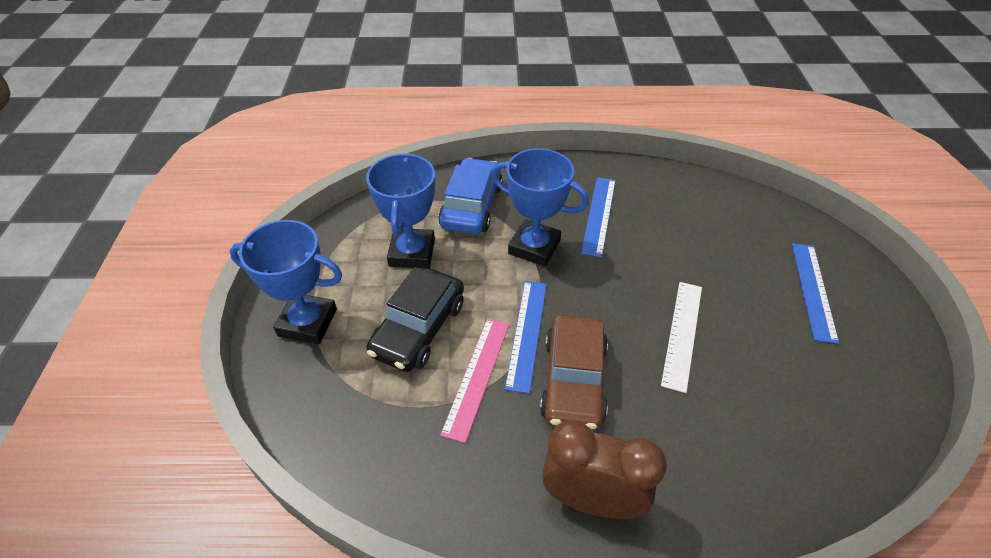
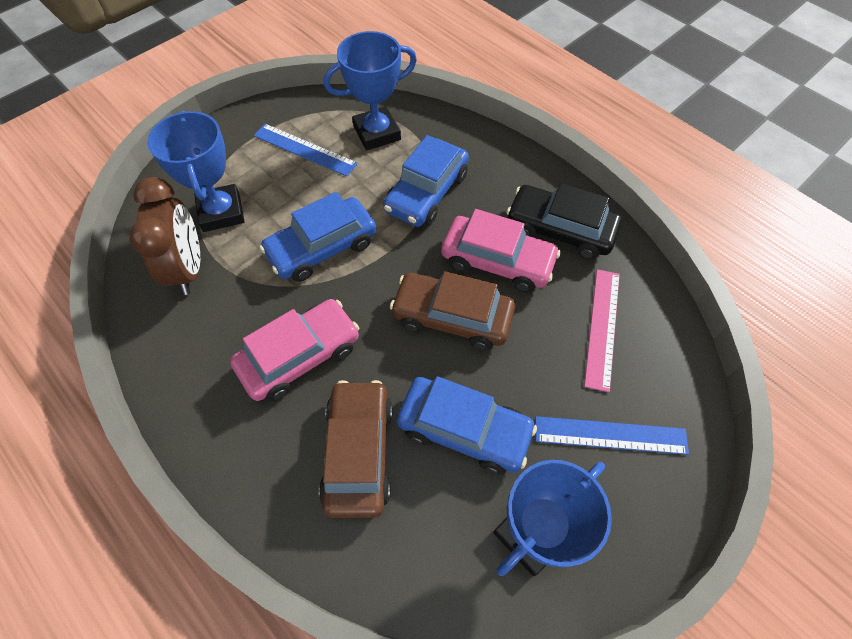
blue car: 1 -> 3
blue ruler: 3 -> 2
brown car: 1 -> 2
pink car: 0 -> 2
white ruler: 1 -> 0

